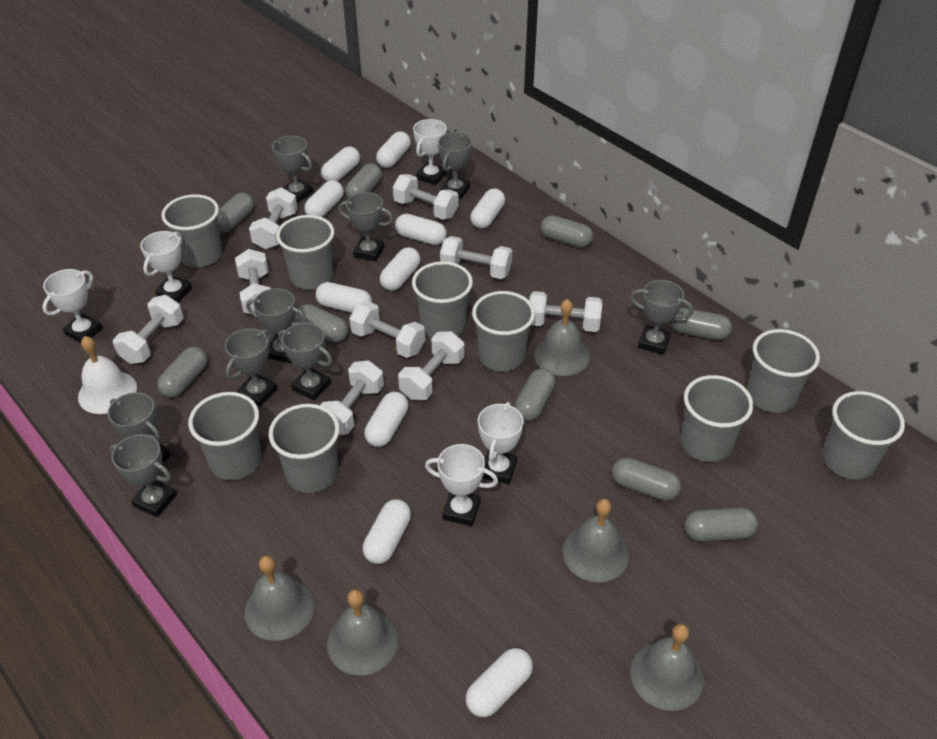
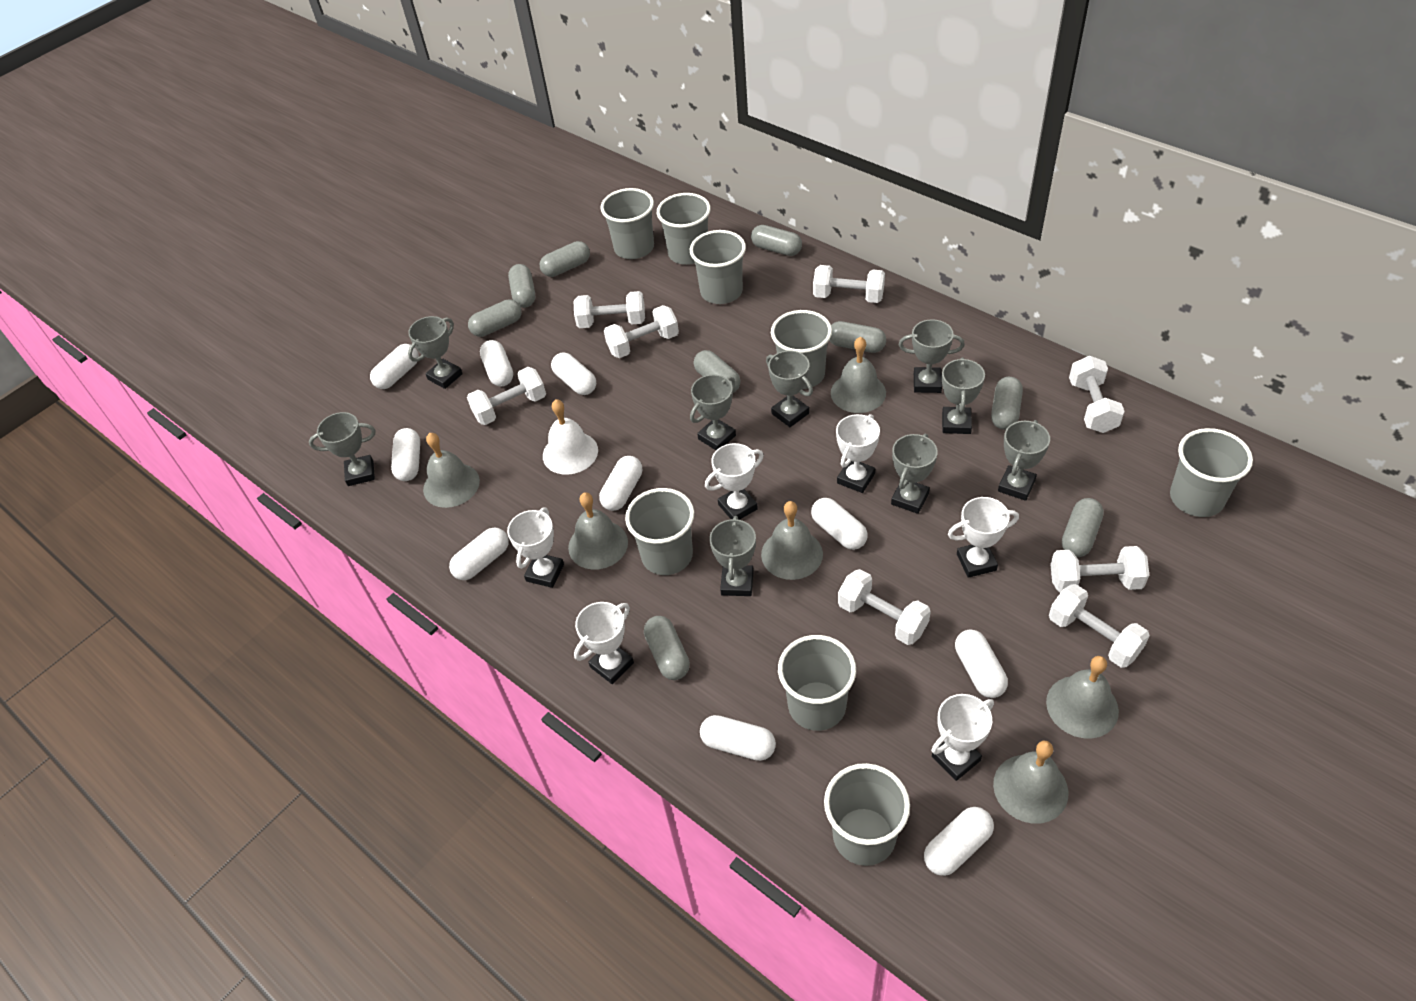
grey bell: 5 -> 6
grey cup: 9 -> 8
white dumbbell: 9 -> 8
white trophy: 5 -> 6

